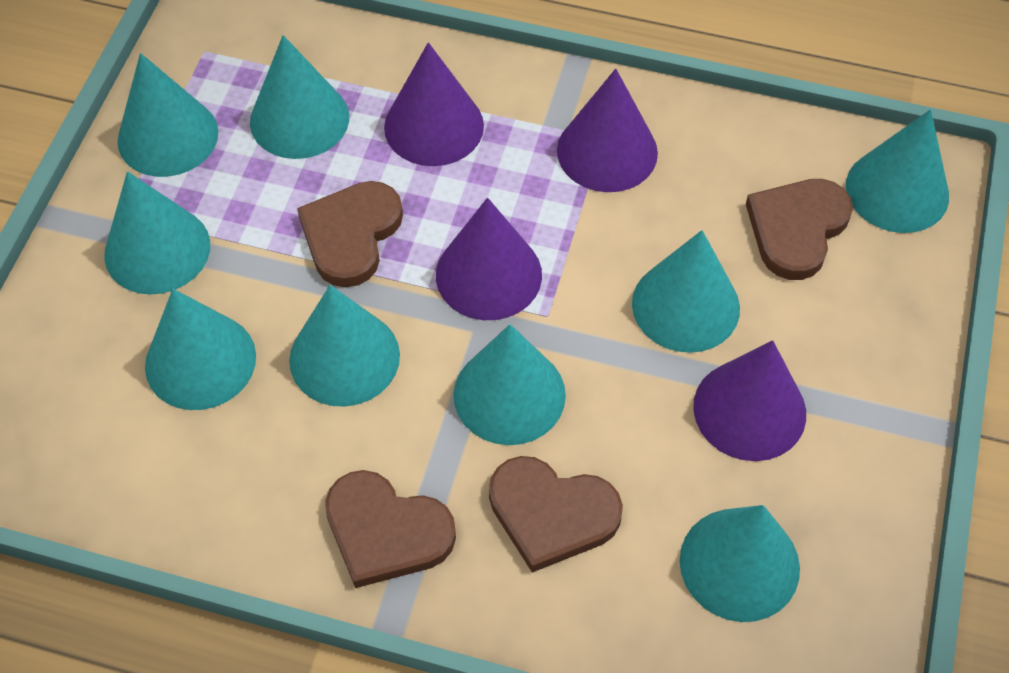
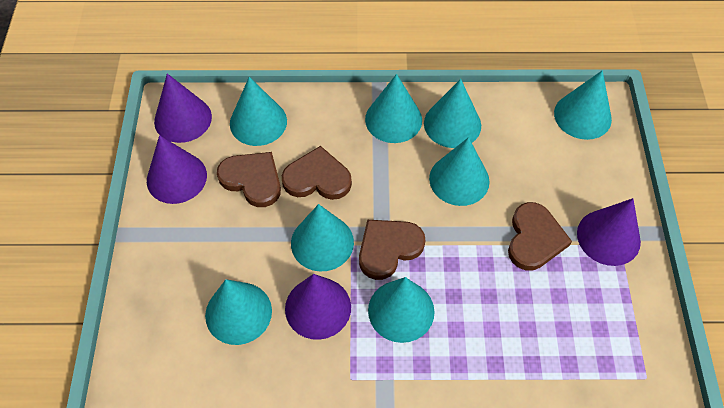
turquoise cone: 9 -> 8

